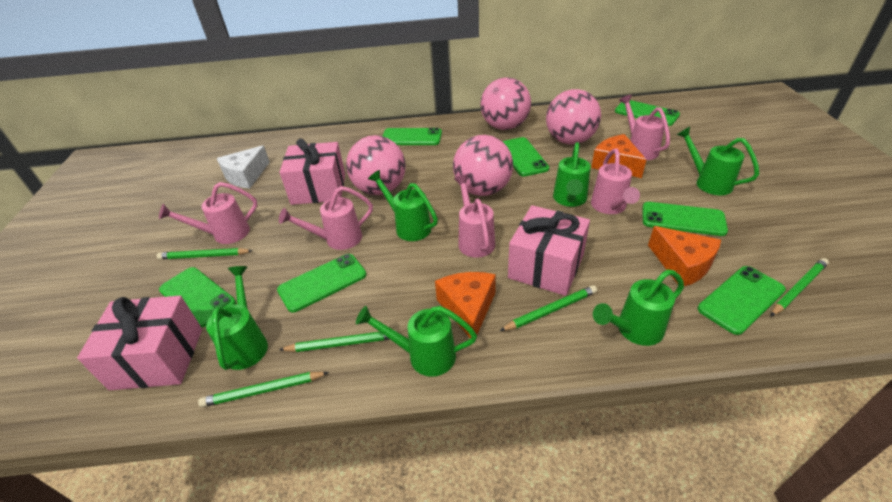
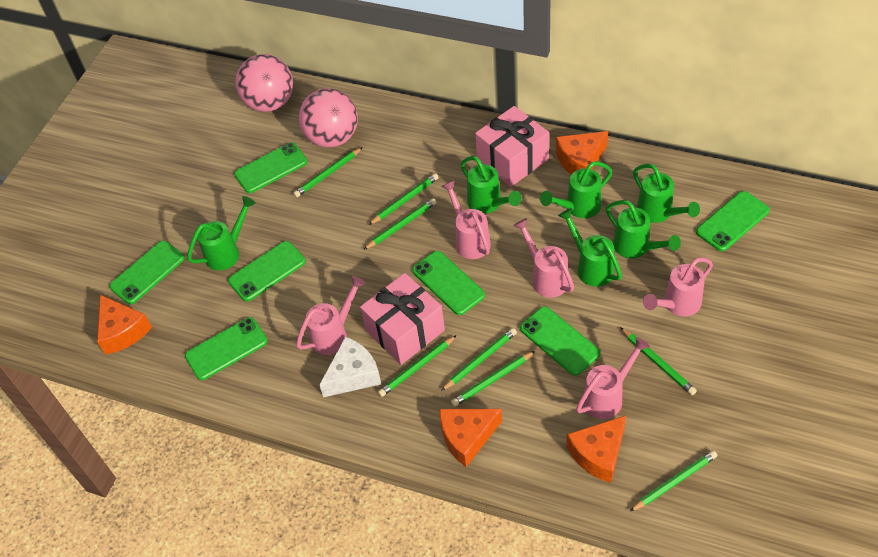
green pencil: 5 -> 8
orange cheese: 3 -> 4
pink ball: 4 -> 2
pink gift: 3 -> 2

